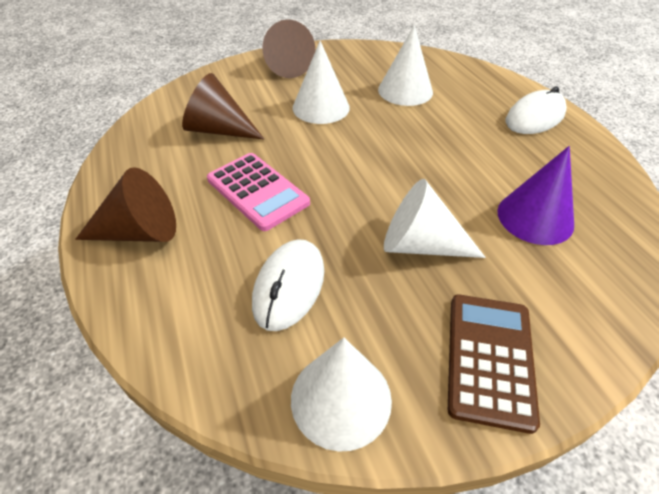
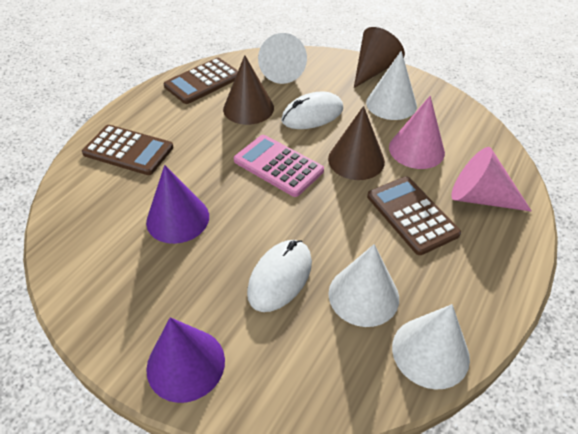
brown calculator: 1 -> 3
pink cone: 0 -> 2
purple cone: 1 -> 2

